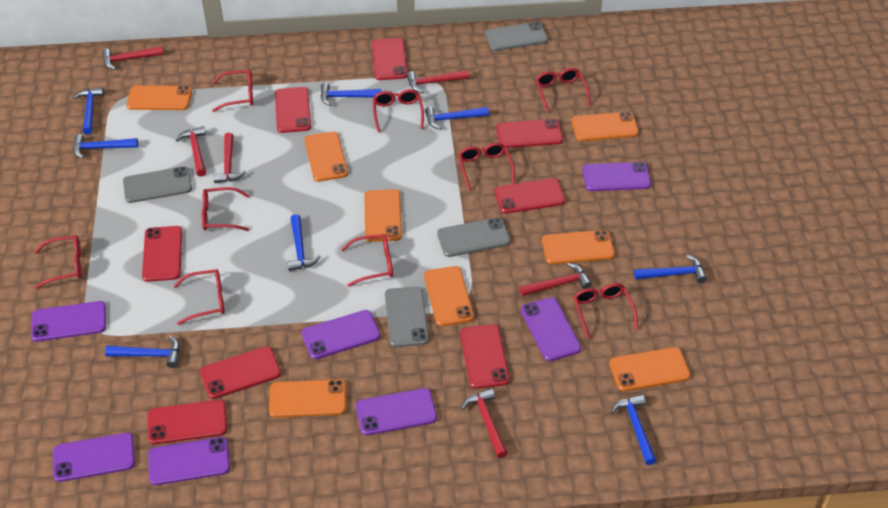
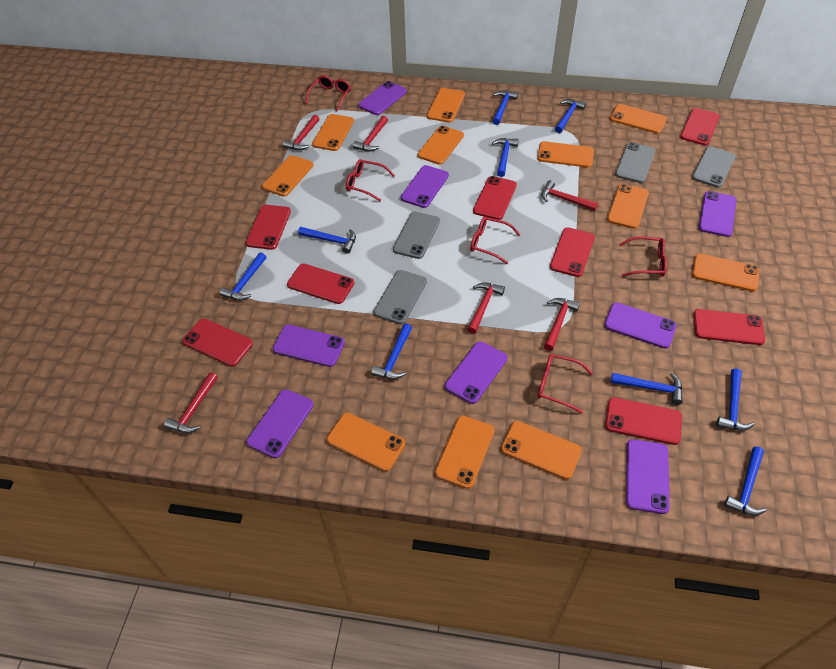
blue hammer: 8 -> 9
orange phone: 8 -> 11
purple phone: 7 -> 8
red glasses: 9 -> 5

